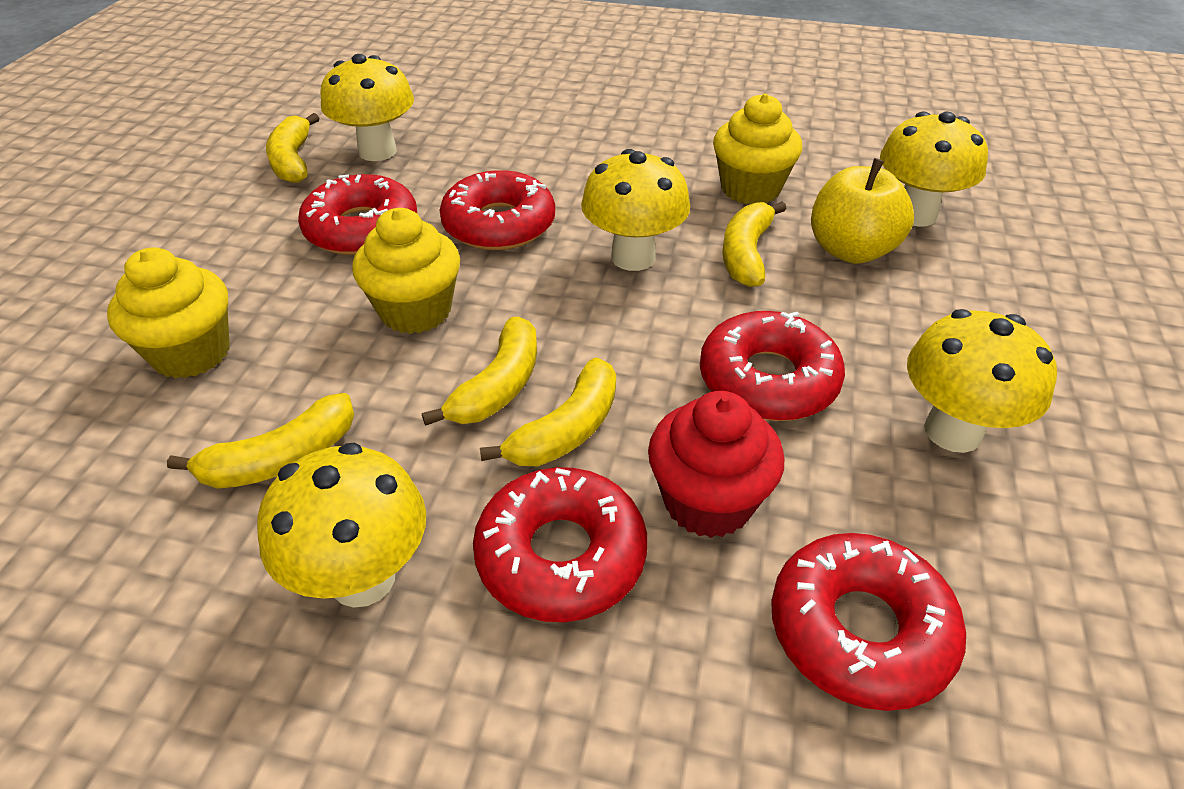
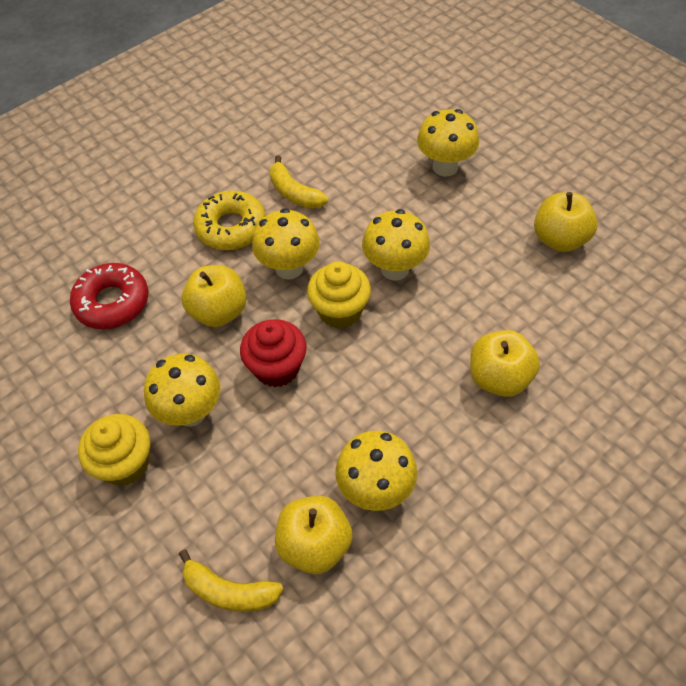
red donut: 5 -> 1
yellow apple: 1 -> 4
yellow banana: 5 -> 2
yellow cupcake: 3 -> 2
yellow donut: 0 -> 1

